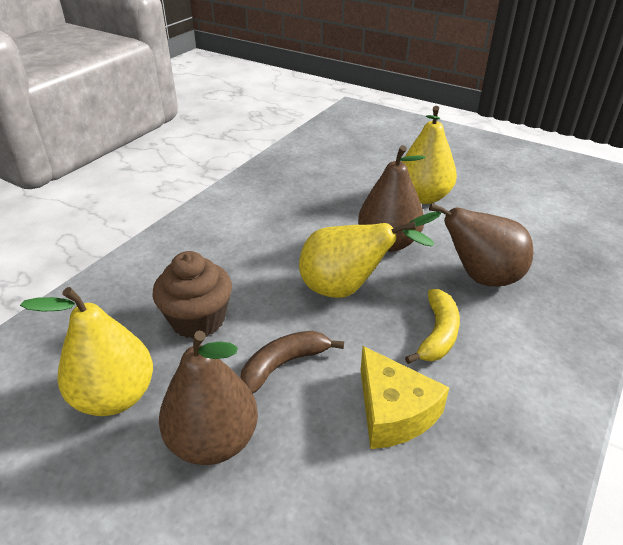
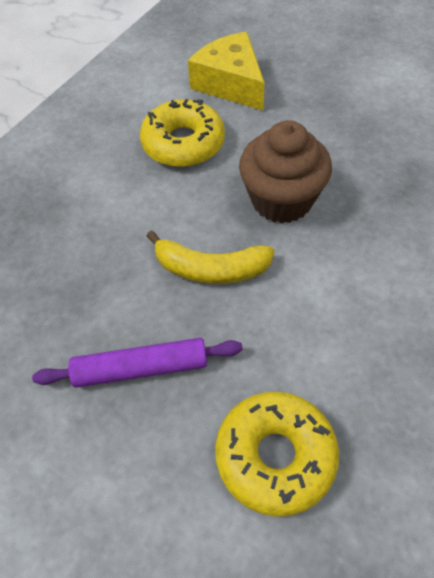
brown banana: 1 -> 0
brown pear: 3 -> 0
purple rolling pin: 0 -> 1
yellow donut: 0 -> 2
yellow pear: 3 -> 0

